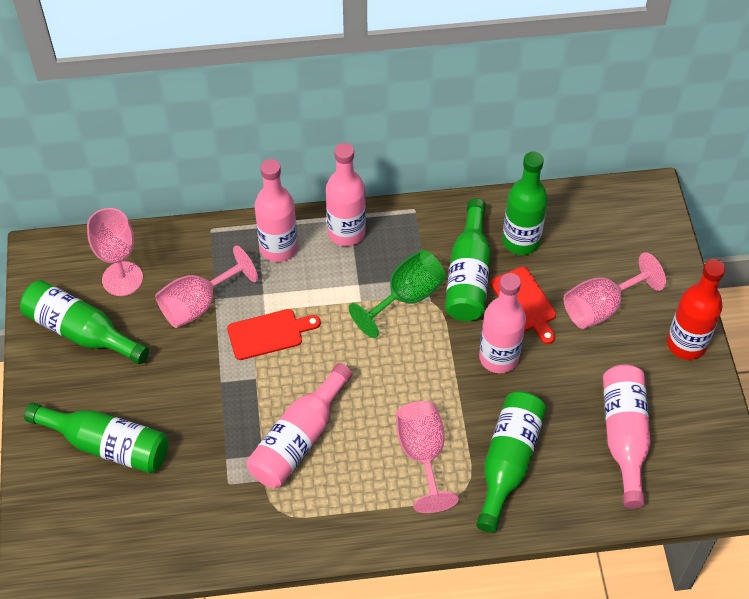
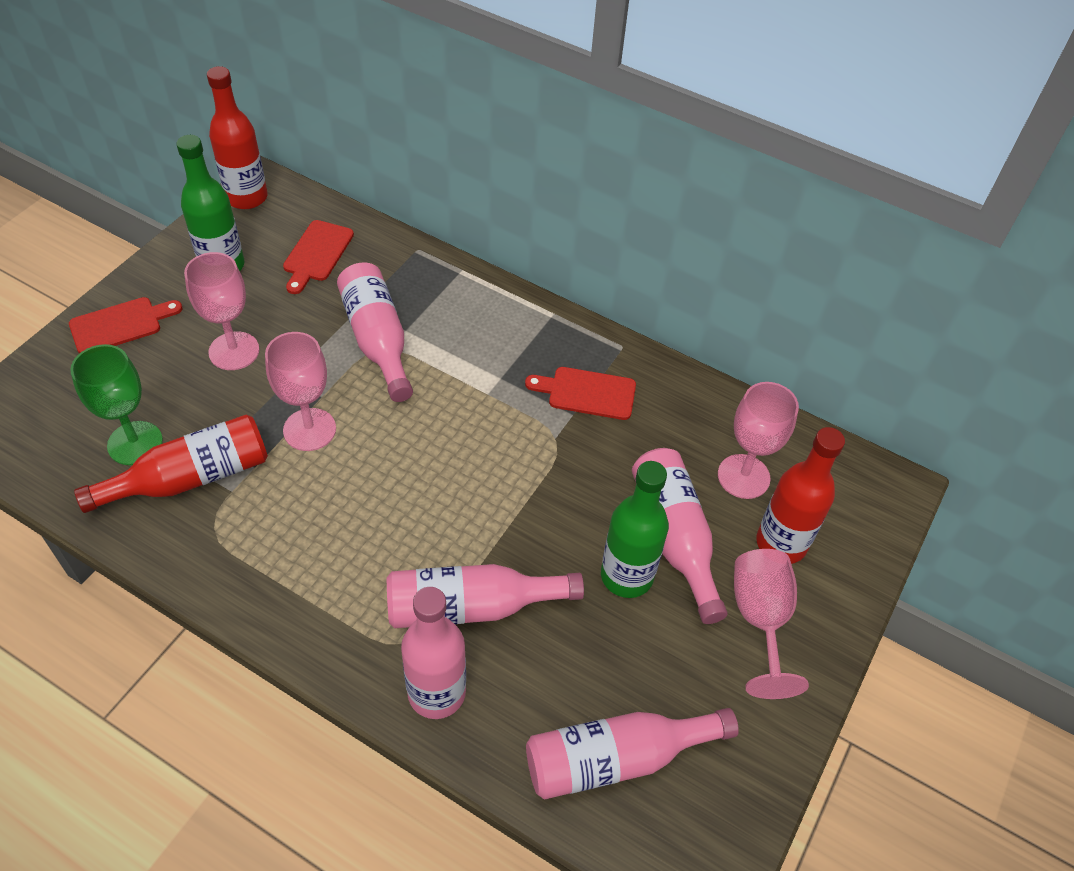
green bottle: 5 -> 2
red bottle: 1 -> 3
red cutting board: 2 -> 3

